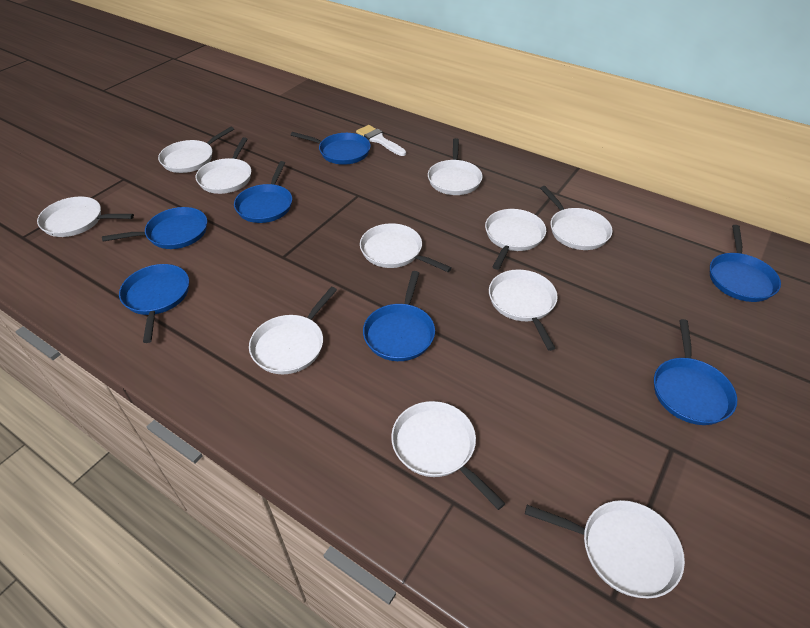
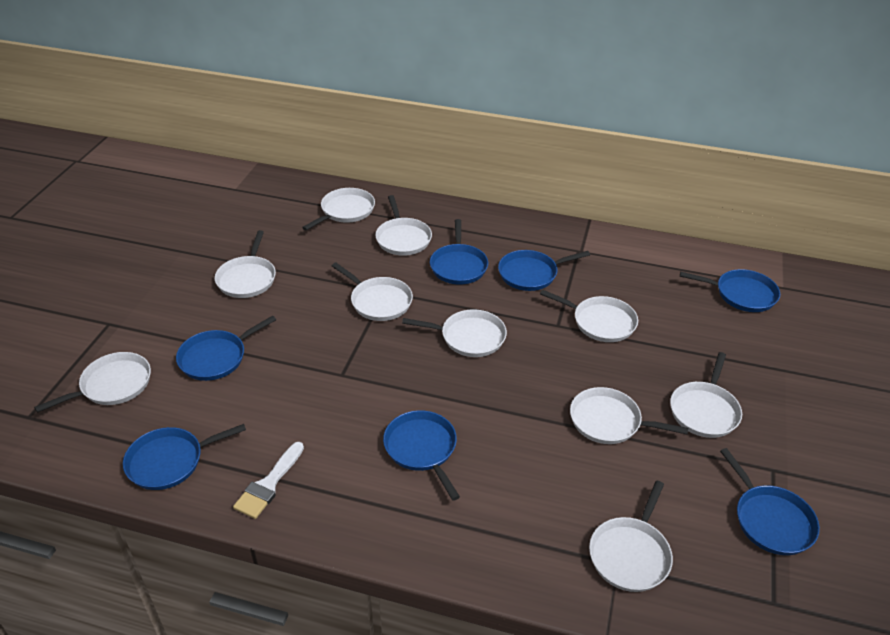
white pan: 11 -> 10

